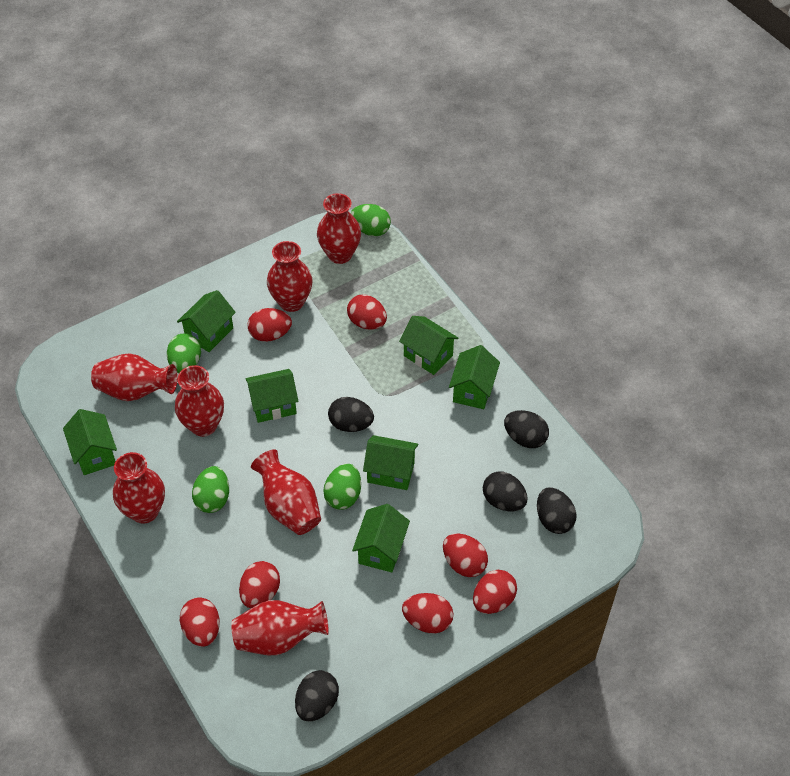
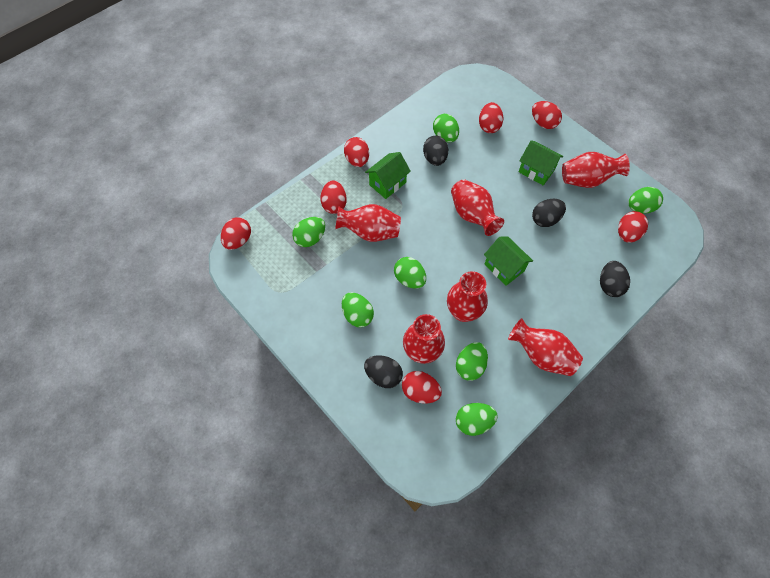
black egg: 5 -> 4
green egg: 4 -> 7
green house: 7 -> 3
red vase: 7 -> 6

